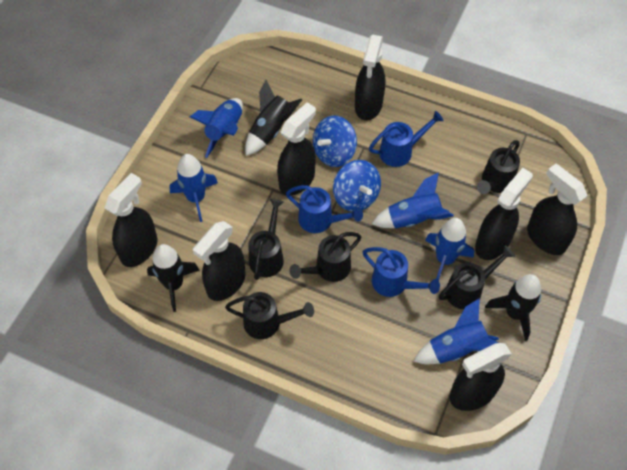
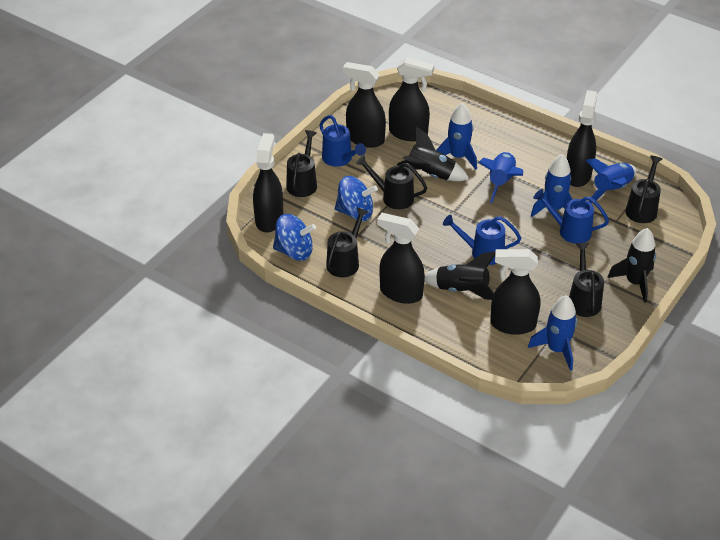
black spray bottle: 7 -> 6

